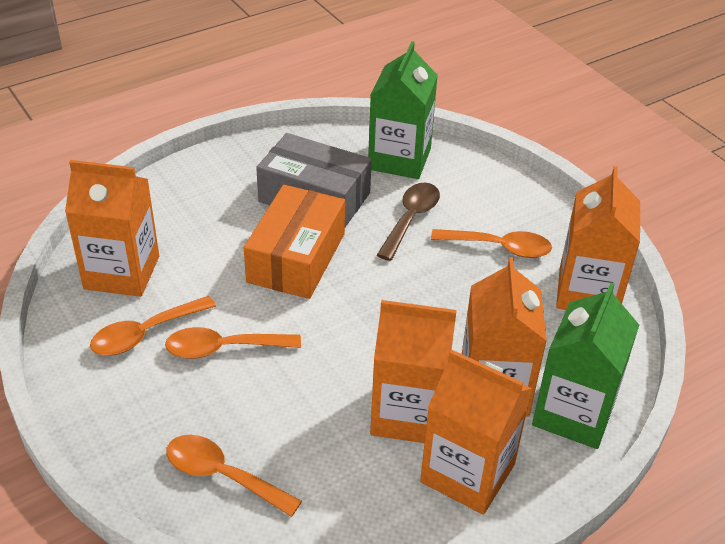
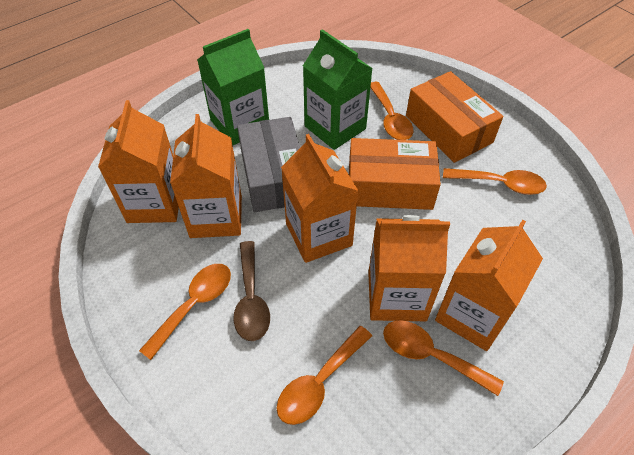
orange box: 1 -> 2
orange spoon: 4 -> 5

